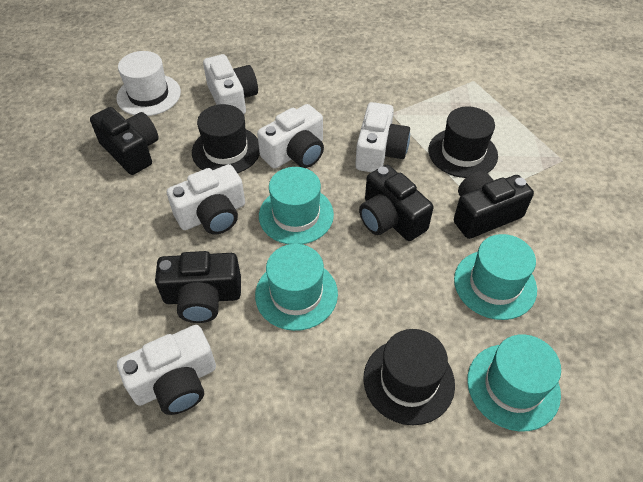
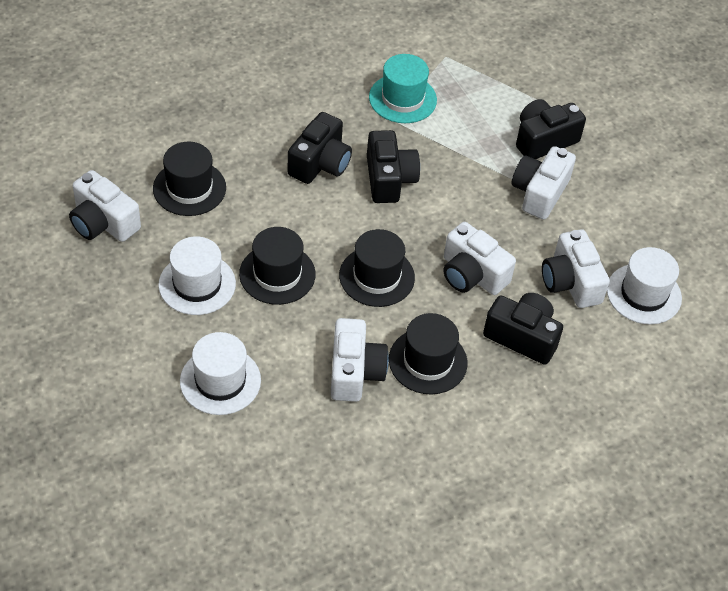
black hat: 3 -> 4
turquoise hat: 4 -> 1
white hat: 1 -> 3

